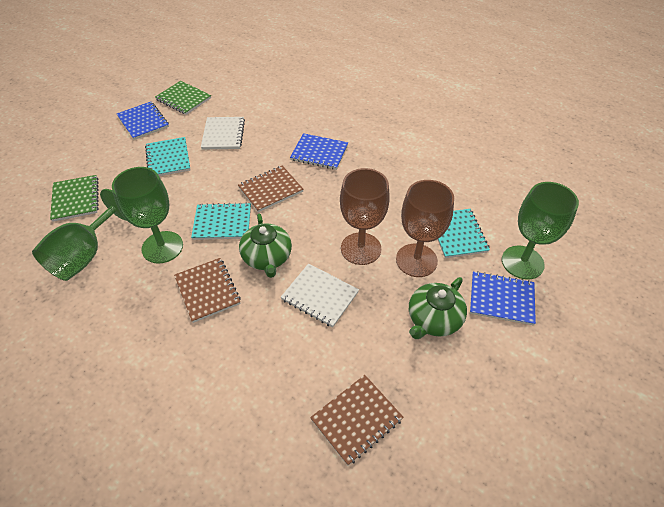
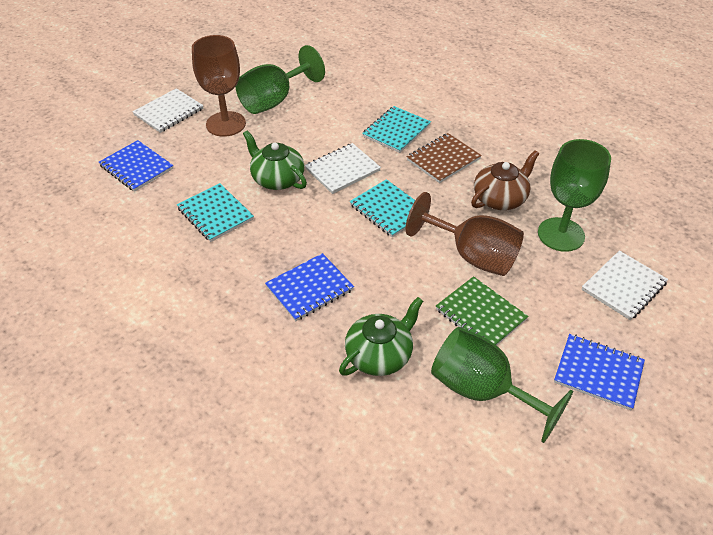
brown notebook: 3 -> 1
brown teapot: 0 -> 1
green notebook: 2 -> 1
white notebook: 2 -> 3

